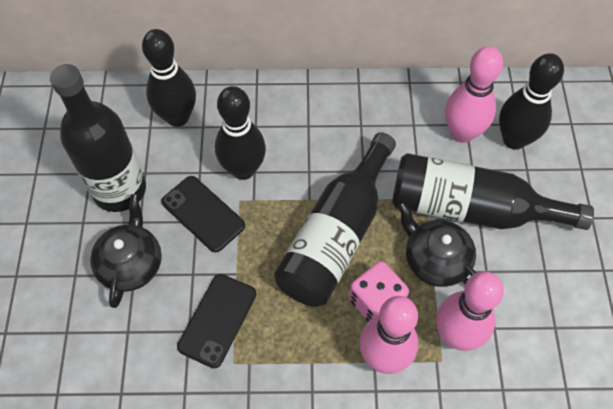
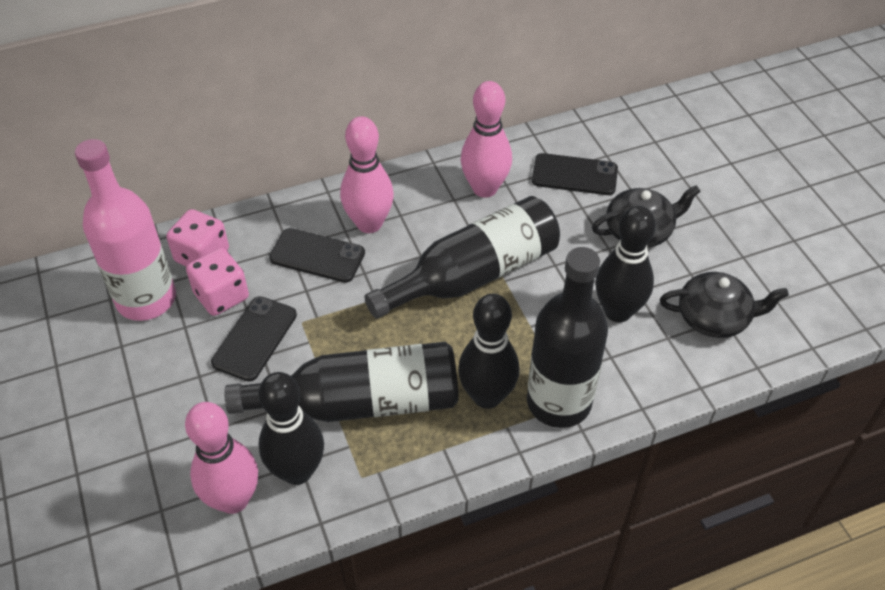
black phone: 2 -> 3
pink bottle: 0 -> 1
pink dice: 1 -> 2

